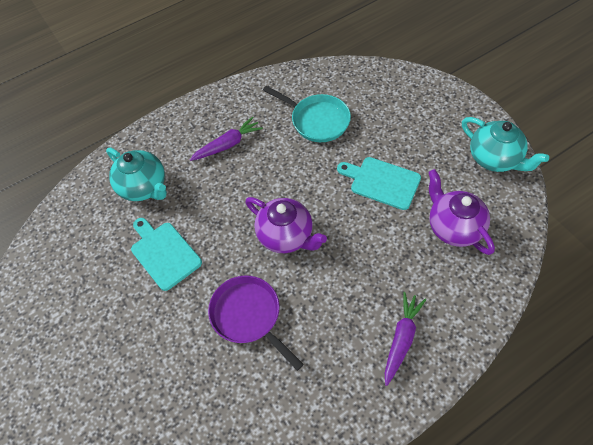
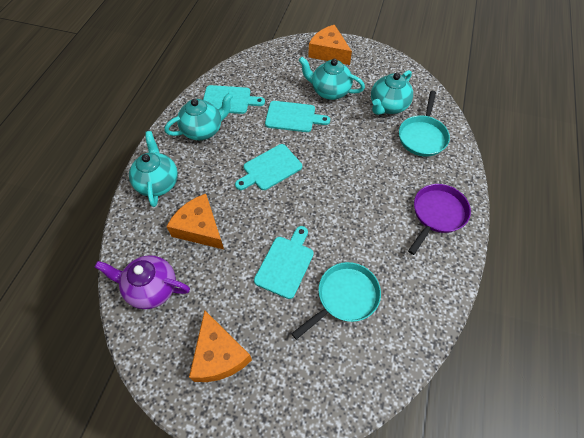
orange cheese: 0 -> 3
purple carrot: 2 -> 0
purple teapot: 2 -> 1
turquoise cutting board: 2 -> 4
turquoise pan: 1 -> 2
turquoise teapot: 2 -> 4

